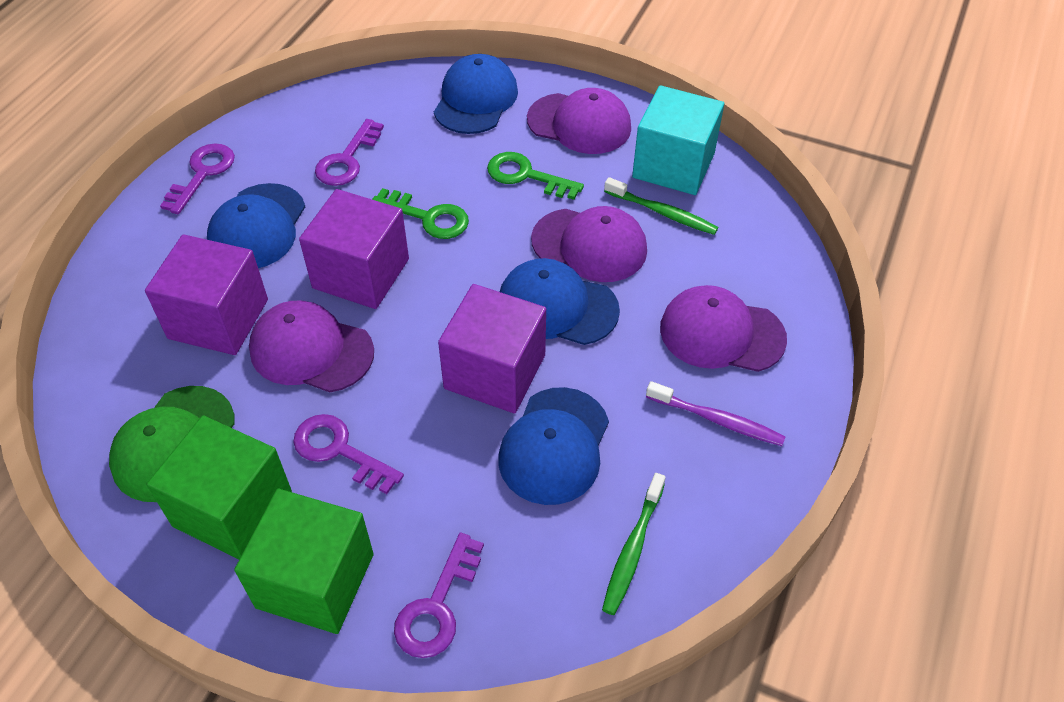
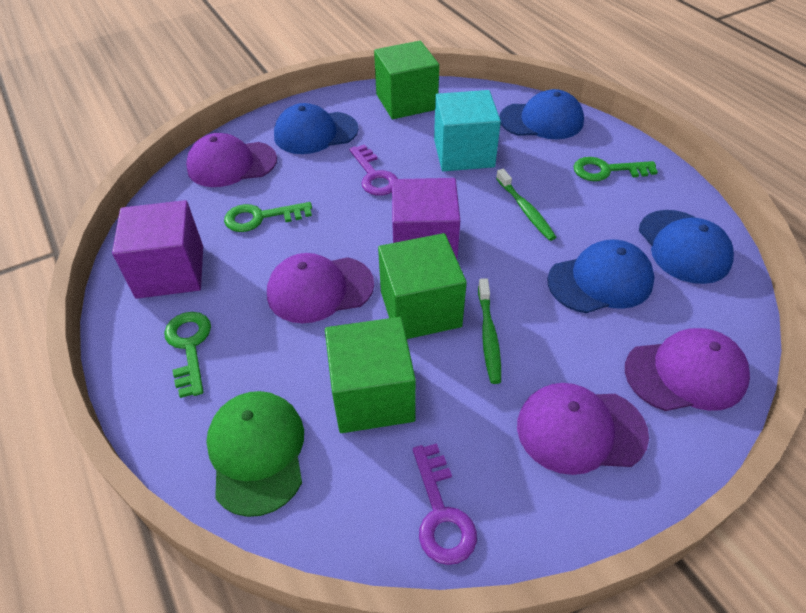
green cube: 2 -> 3
green key: 2 -> 3
purple cube: 3 -> 2
purple key: 4 -> 2
purple toothbrush: 1 -> 0

